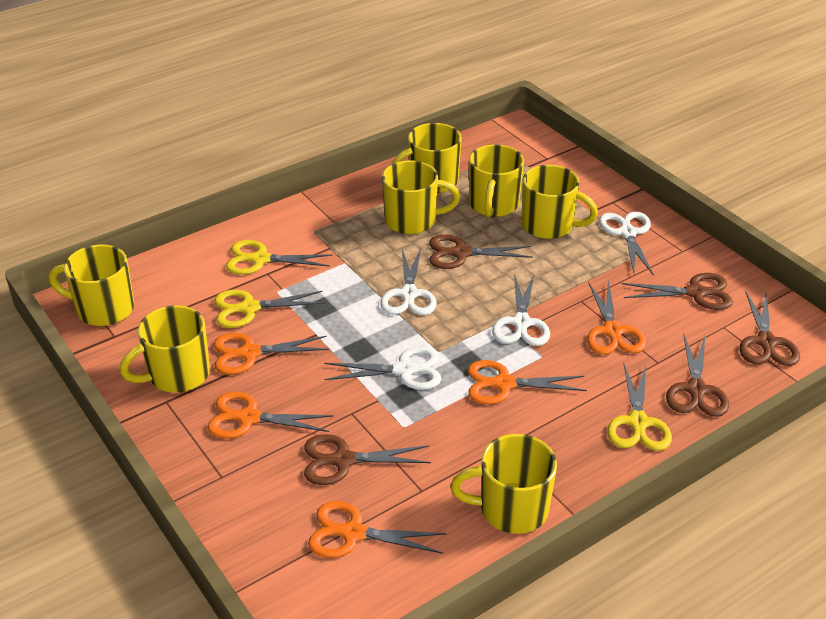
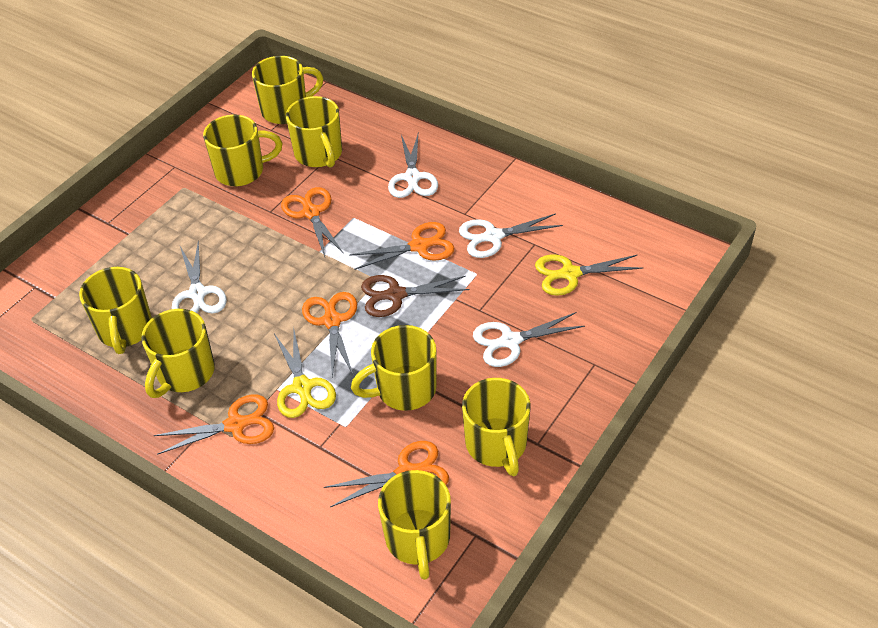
brown scissors: 5 -> 1
yellow mug: 7 -> 8
yellow scissors: 3 -> 2

